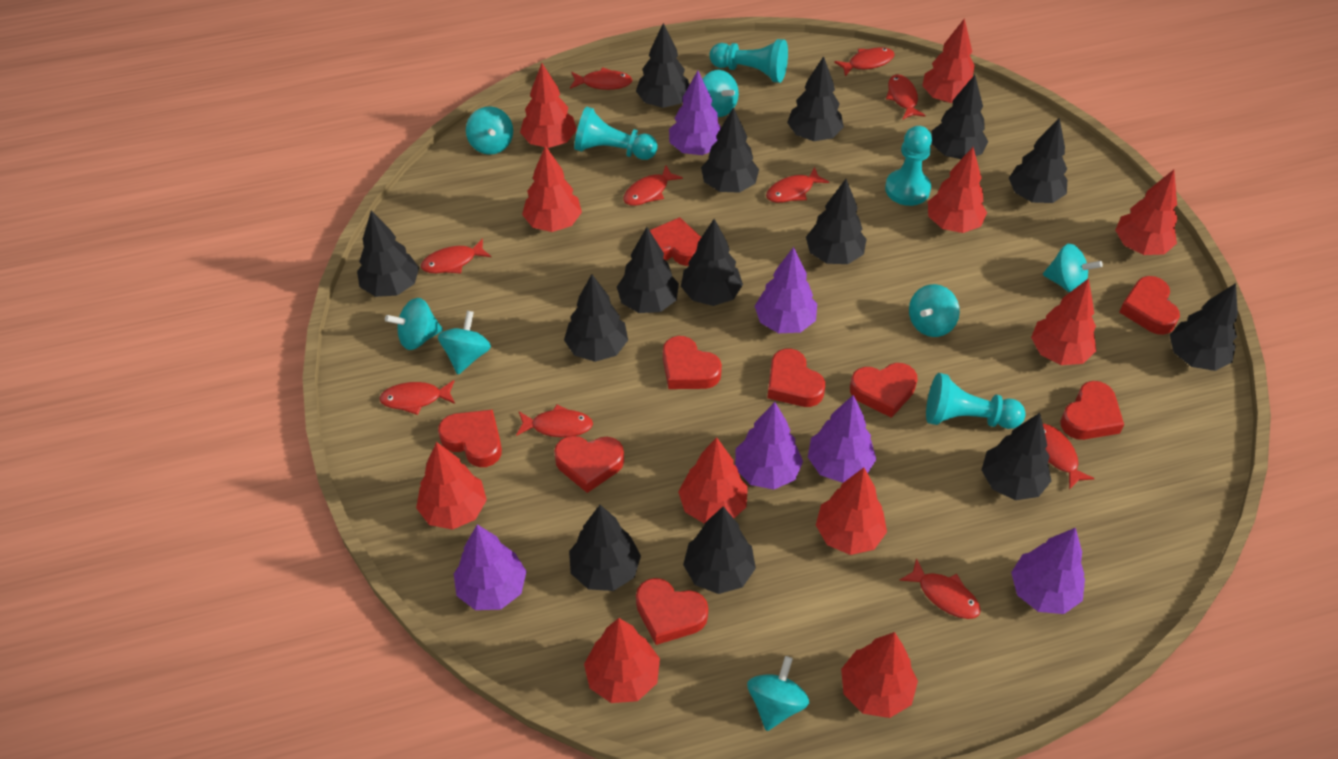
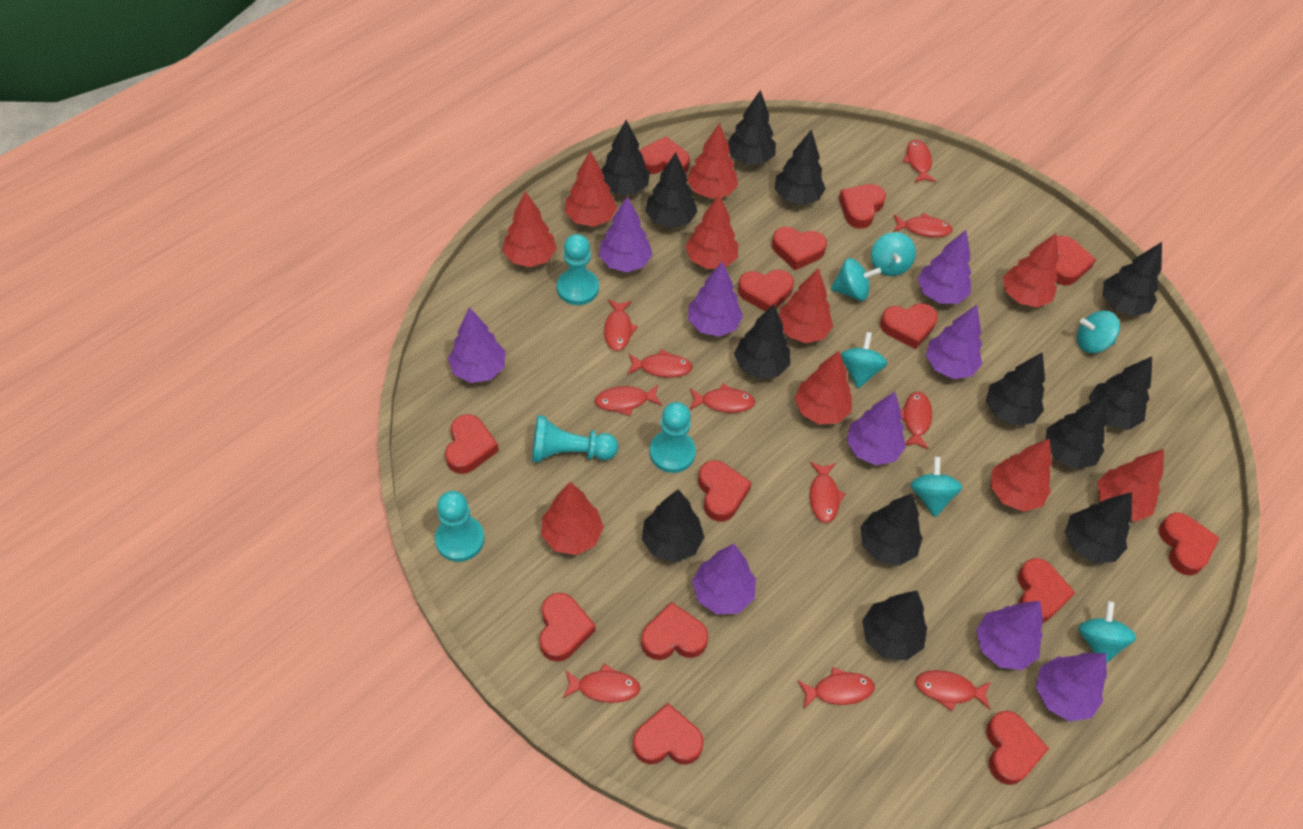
black tree: 14 -> 13
purple tree: 6 -> 9
red fish: 10 -> 11
red heart: 9 -> 14
red tree: 11 -> 10
turquoise spinning top: 7 -> 6

